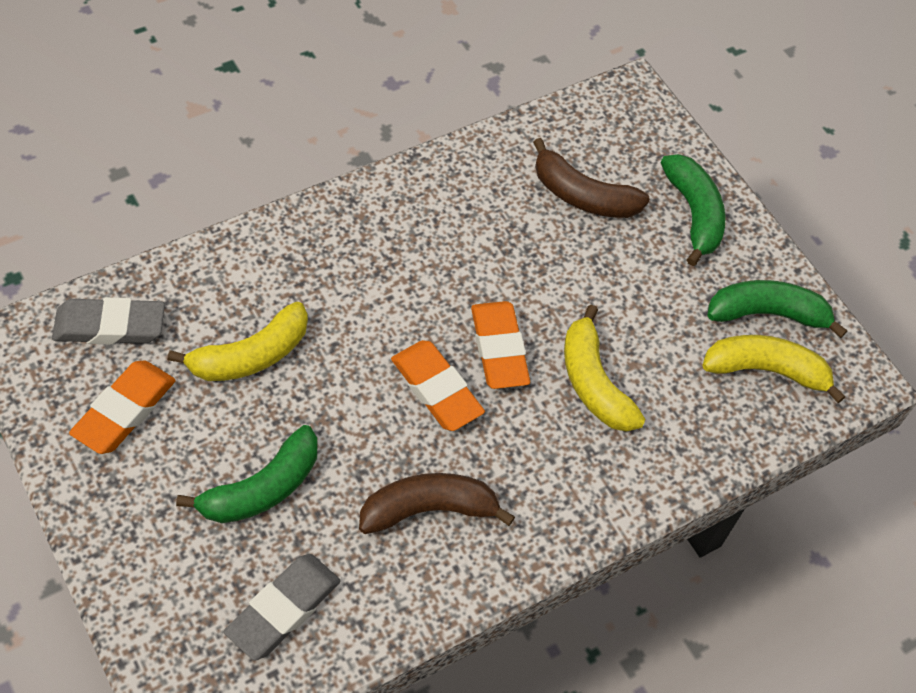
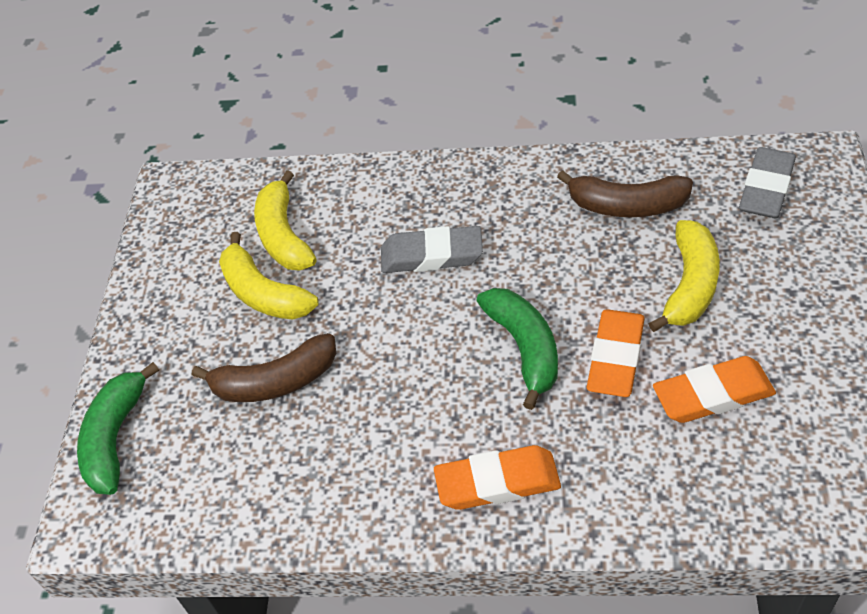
green banana: 3 -> 2

